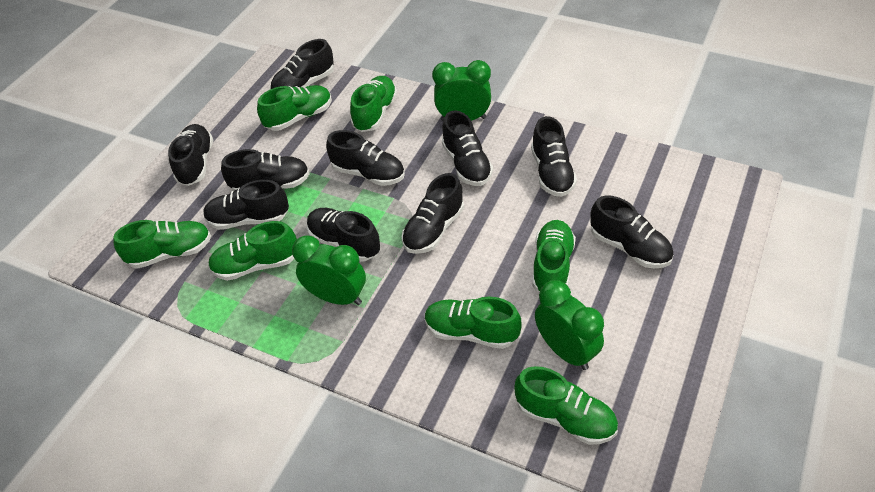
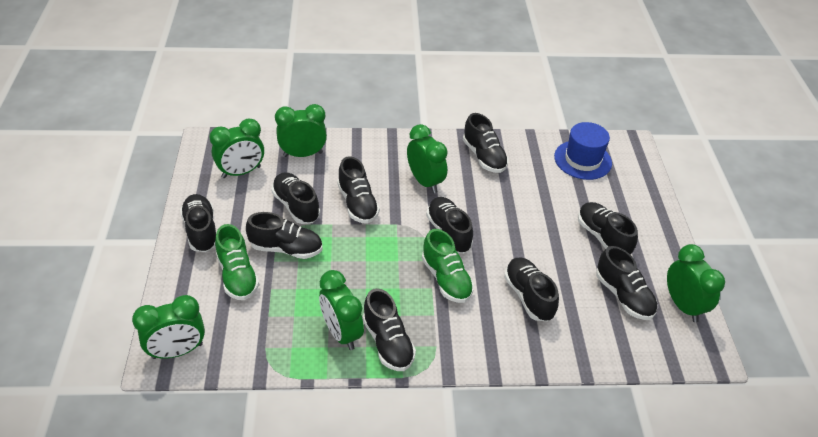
blue hat: 0 -> 1
green clock: 3 -> 6
green shoe: 7 -> 2

